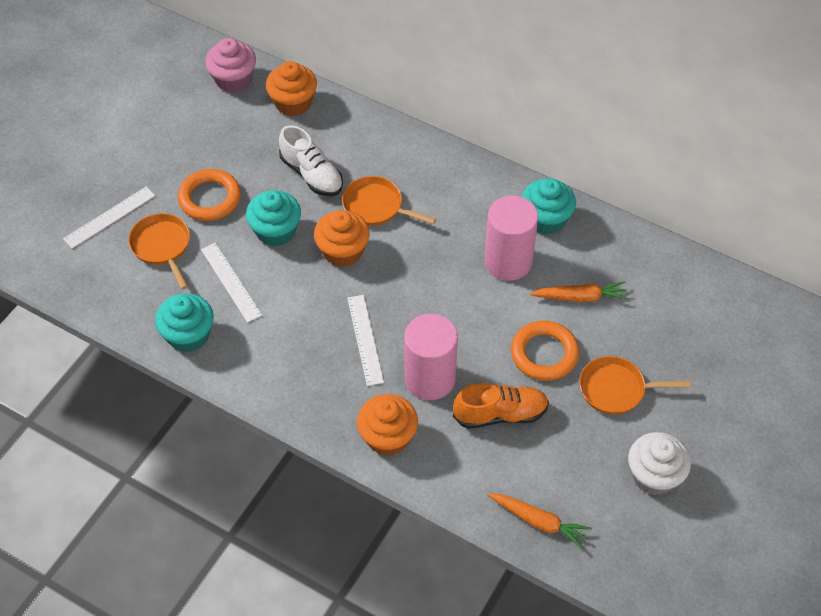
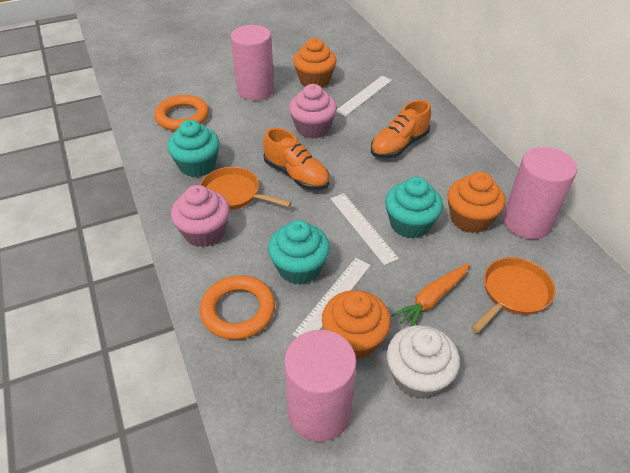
orange carrot: 2 -> 1
orange pan: 3 -> 2
orange shoe: 1 -> 2
pink cupcake: 1 -> 2
pink cylinder: 2 -> 3
white shoe: 1 -> 0

